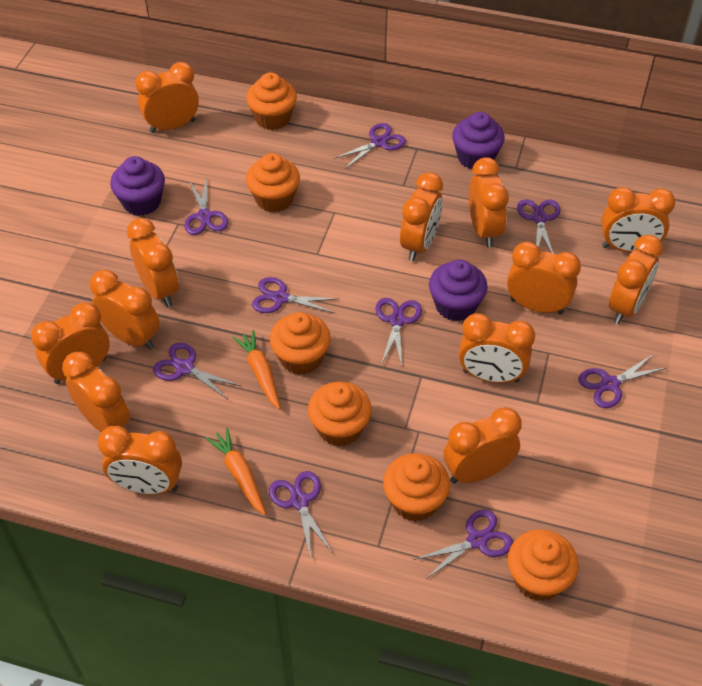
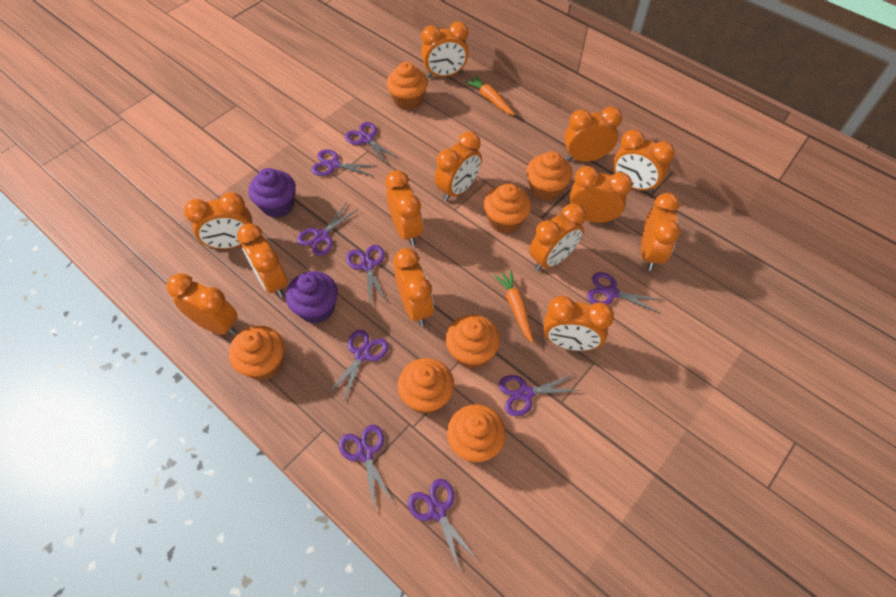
orange cupcake: 6 -> 7
purple cupcake: 3 -> 2

